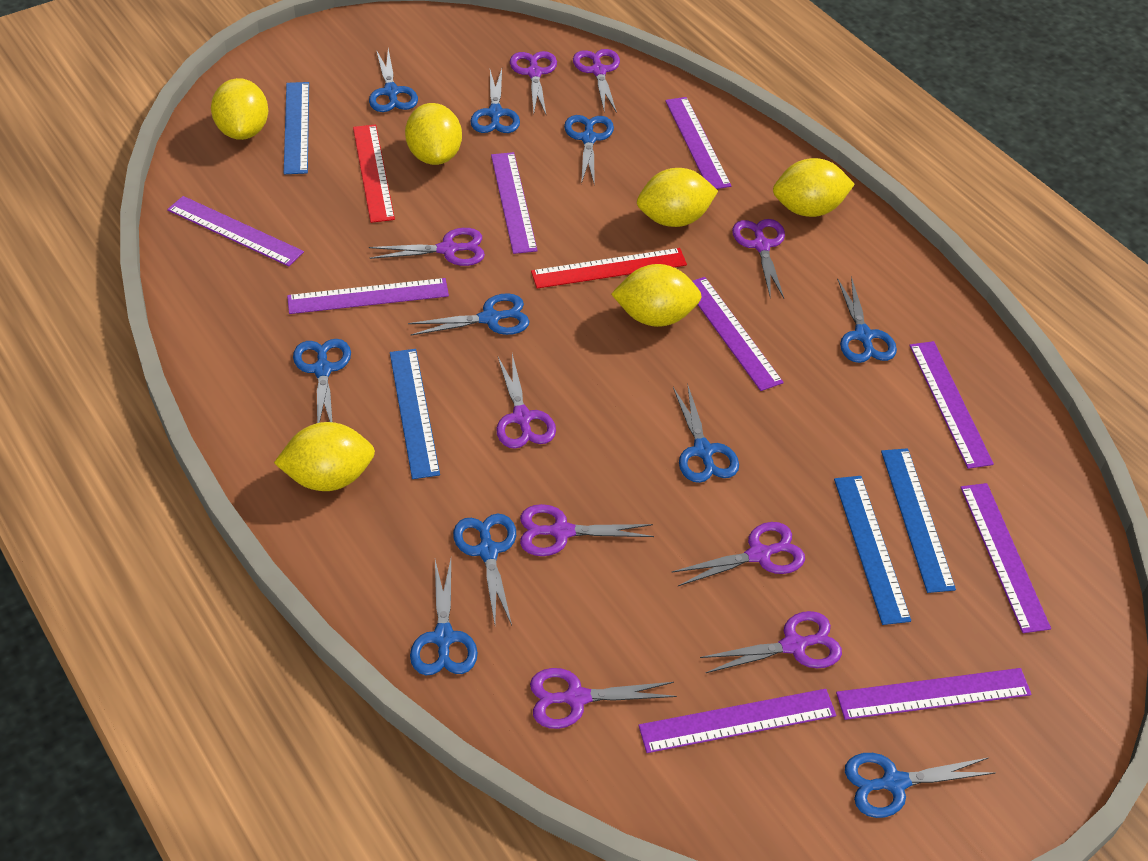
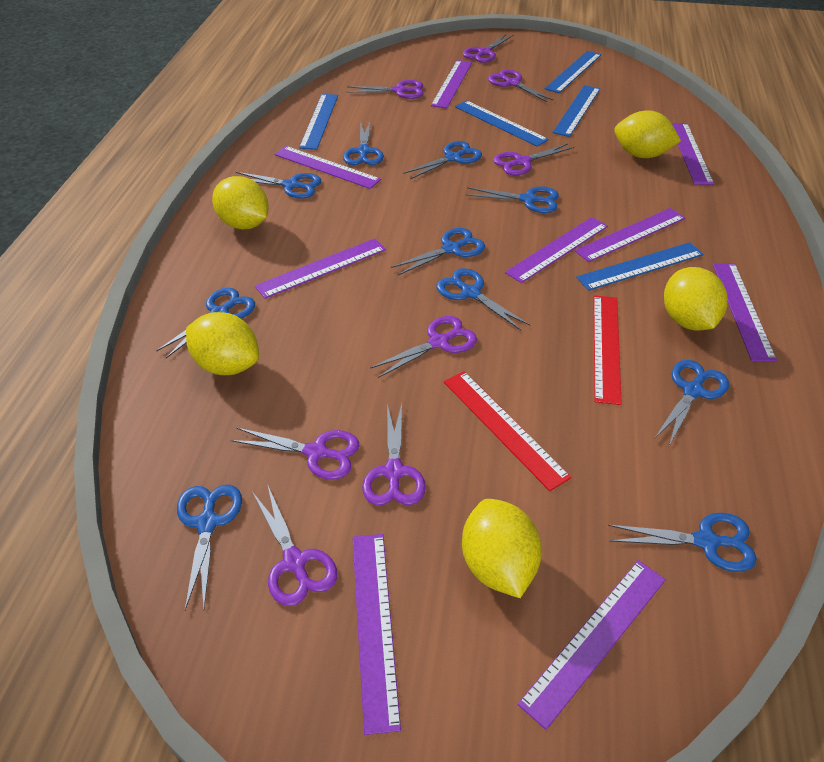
blue ruler: 4 -> 5
purple scissors: 9 -> 8
yellow lemon: 6 -> 5

